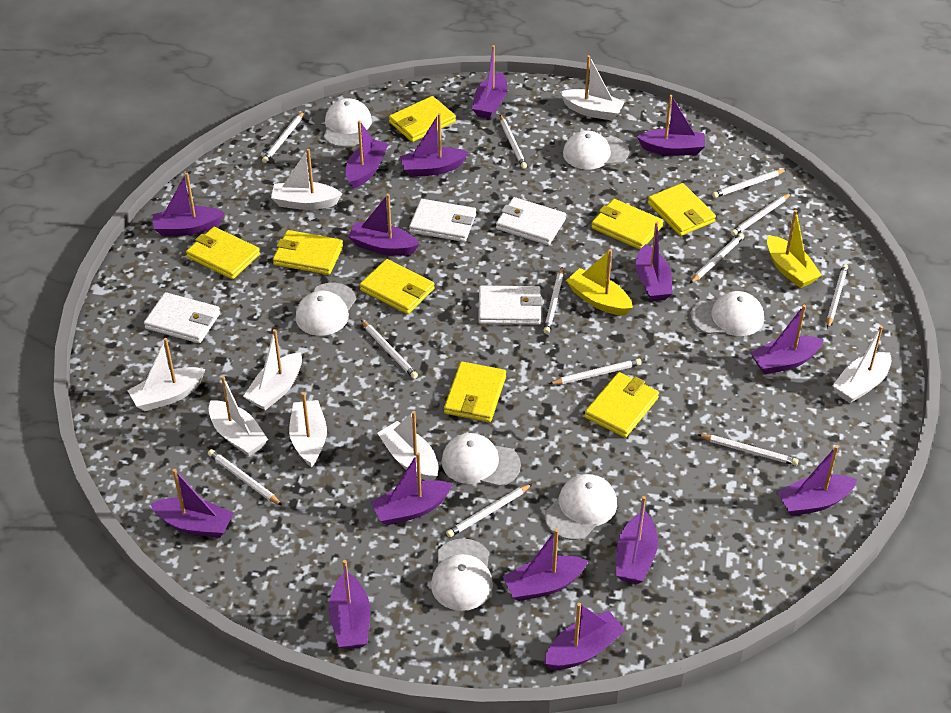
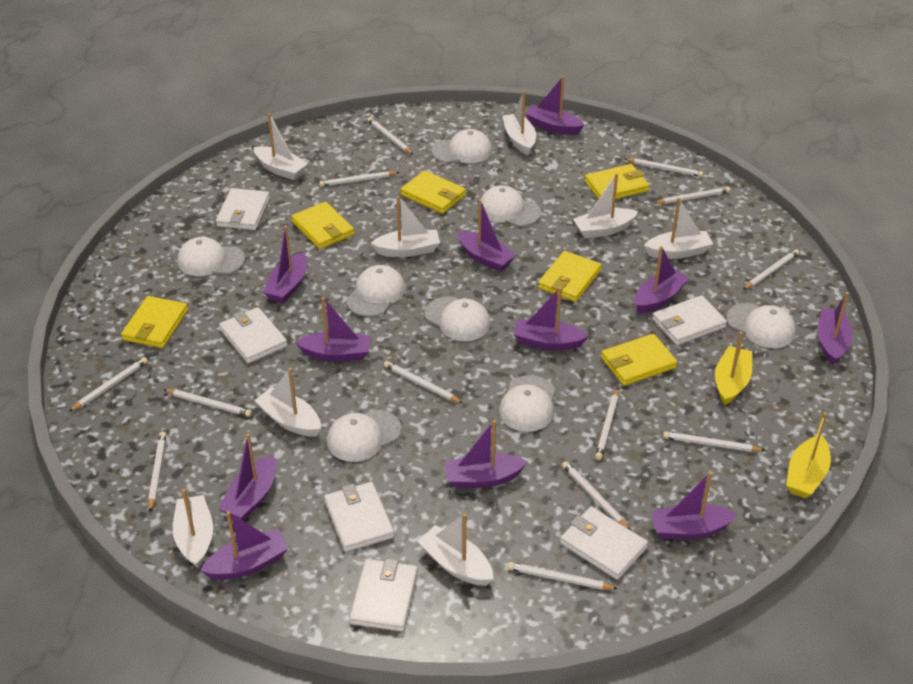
purple boat: 15 -> 11
white cap: 7 -> 8
white pencil: 12 -> 13
white wallet: 4 -> 6
yellow wallet: 8 -> 6

